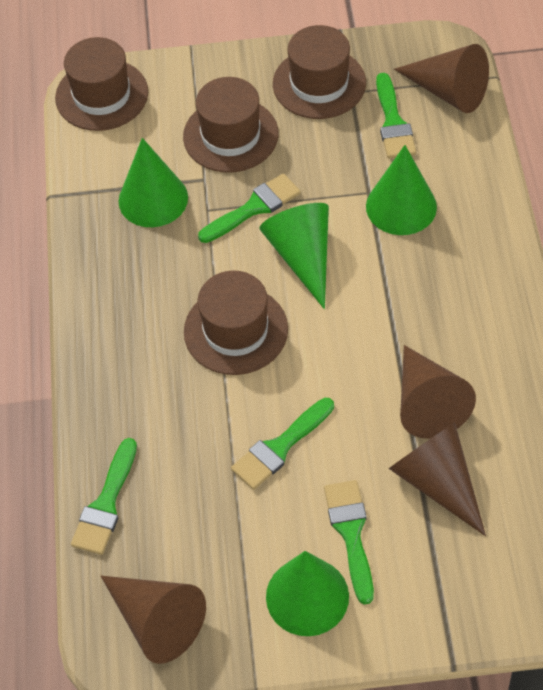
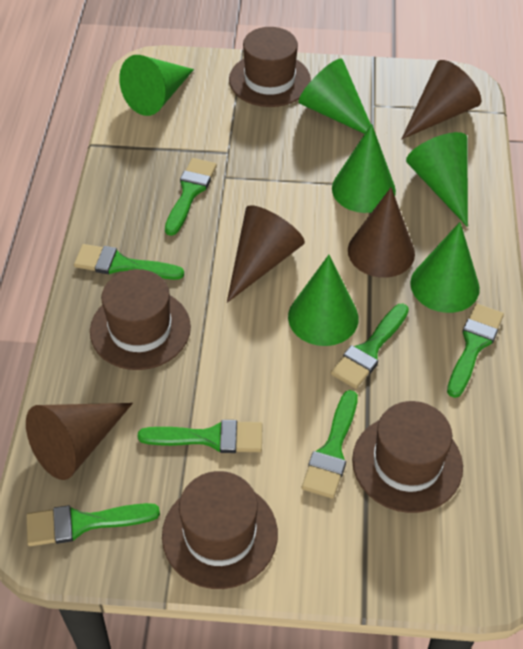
green brush: 5 -> 7
green cone: 4 -> 6

